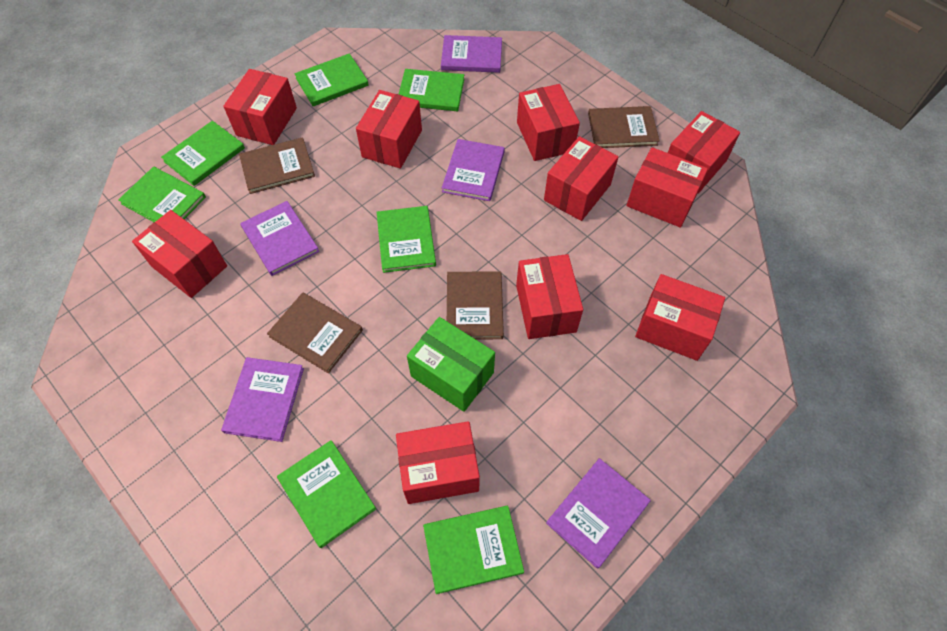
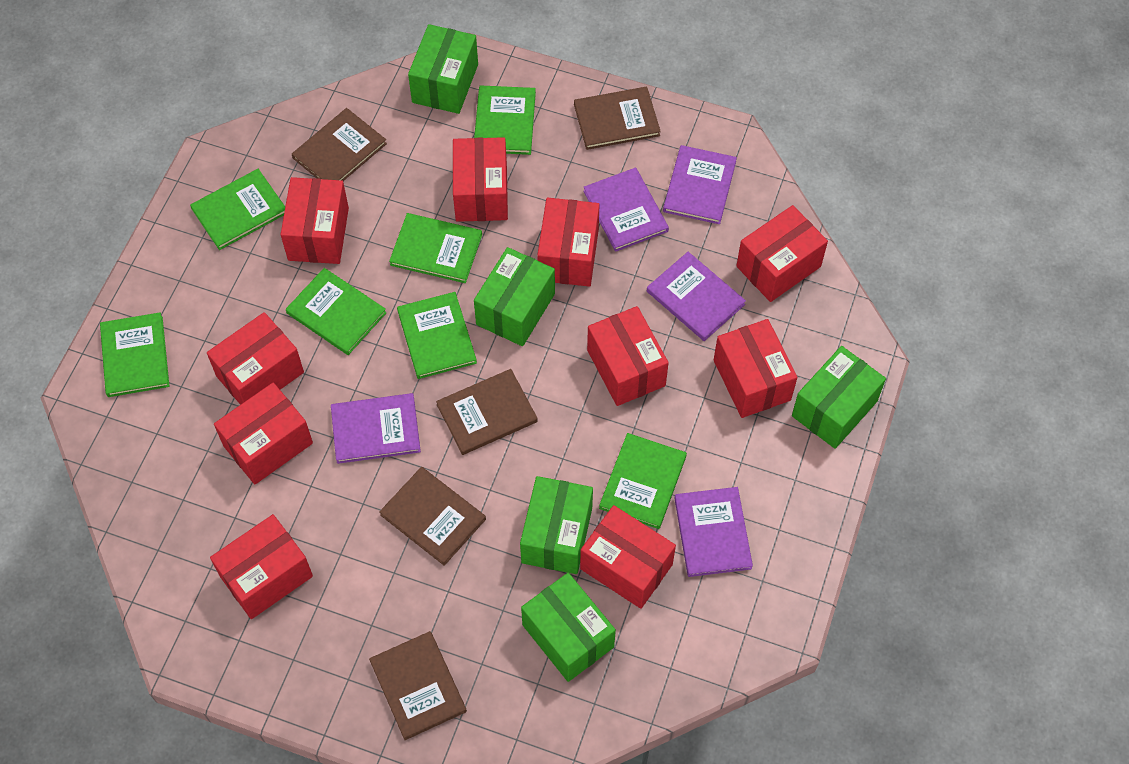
brown book: 4 -> 5
green box: 1 -> 5

